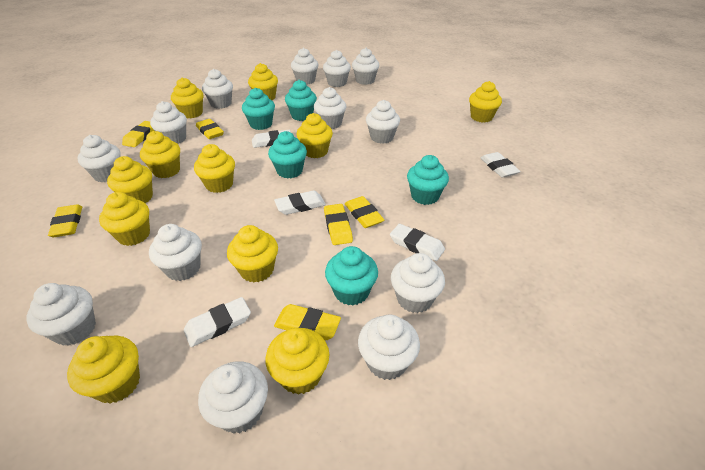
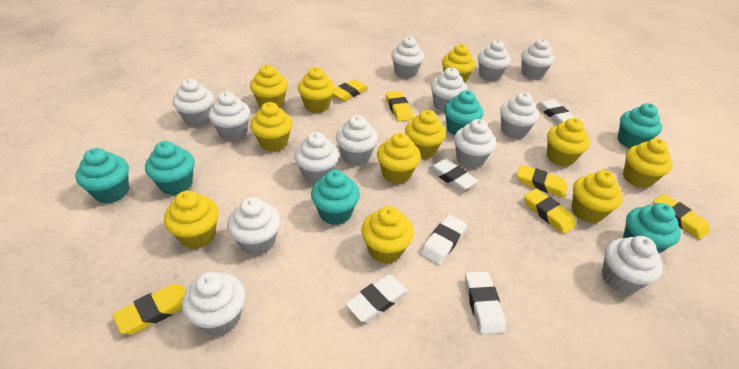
turquoise cupcake: 5 -> 6

